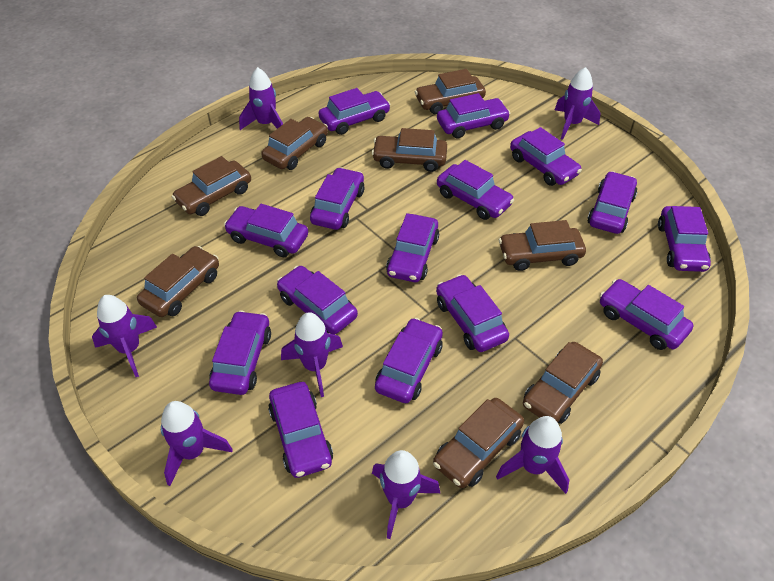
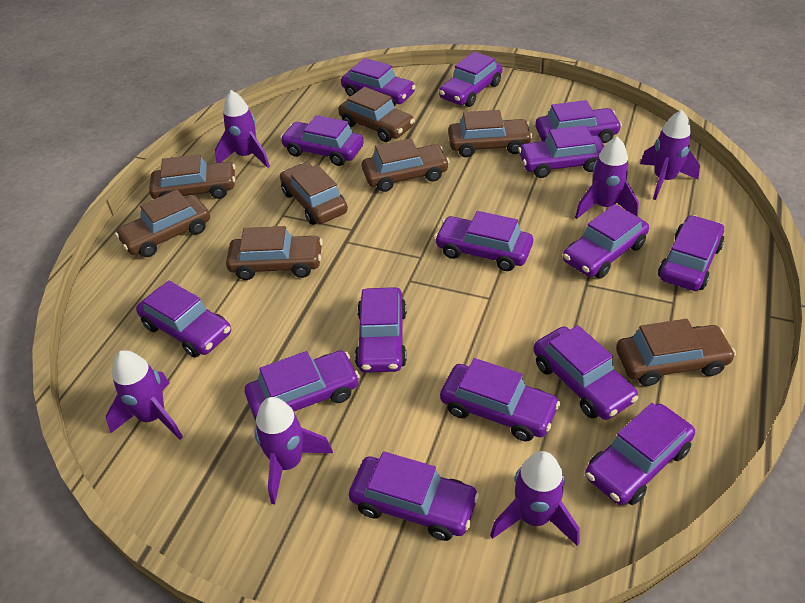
purple rocket: 7 -> 6

